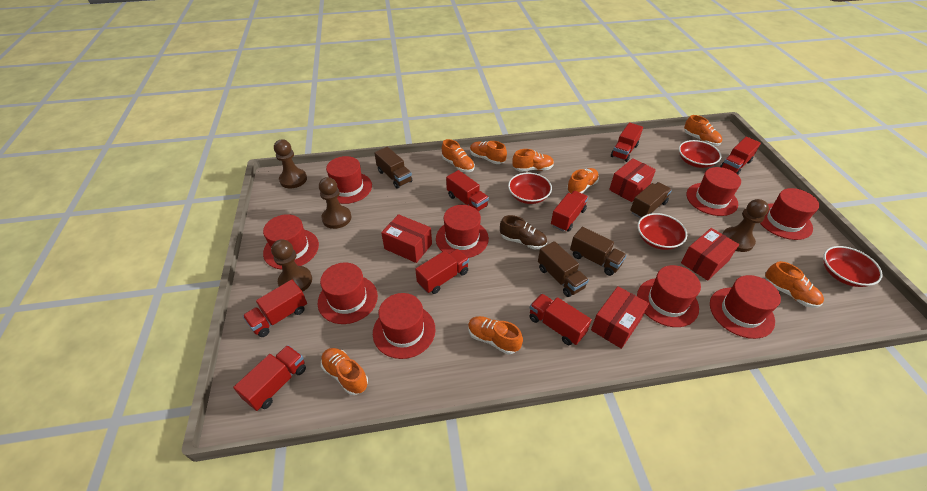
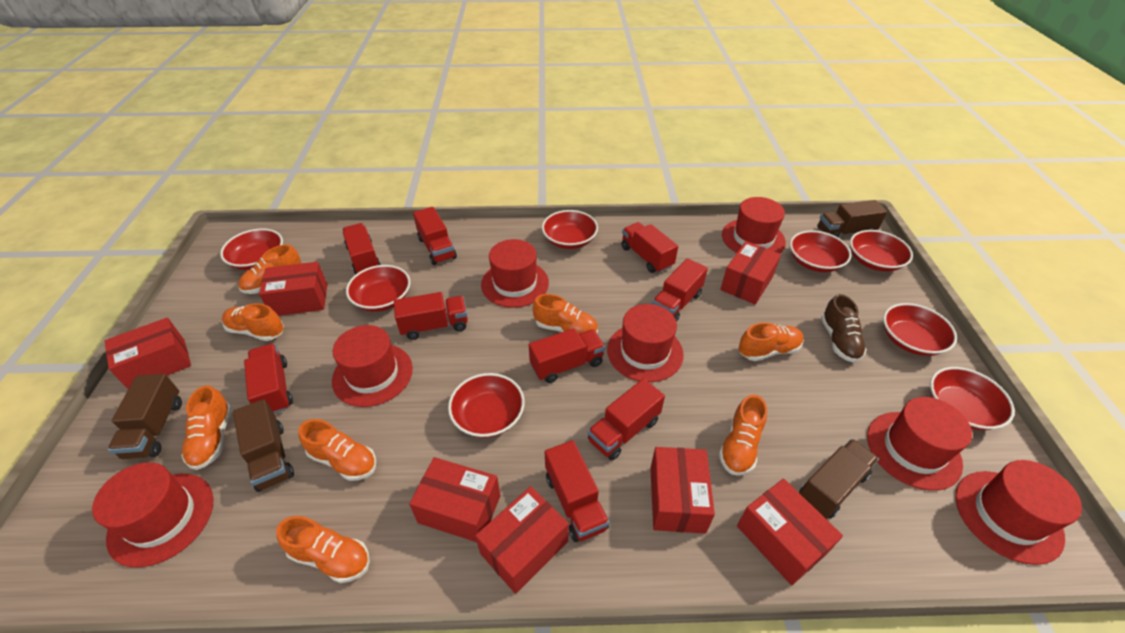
brown pawn: 4 -> 0
red bowl: 4 -> 8
red box: 4 -> 7
red hat: 9 -> 7
red truck: 8 -> 9

